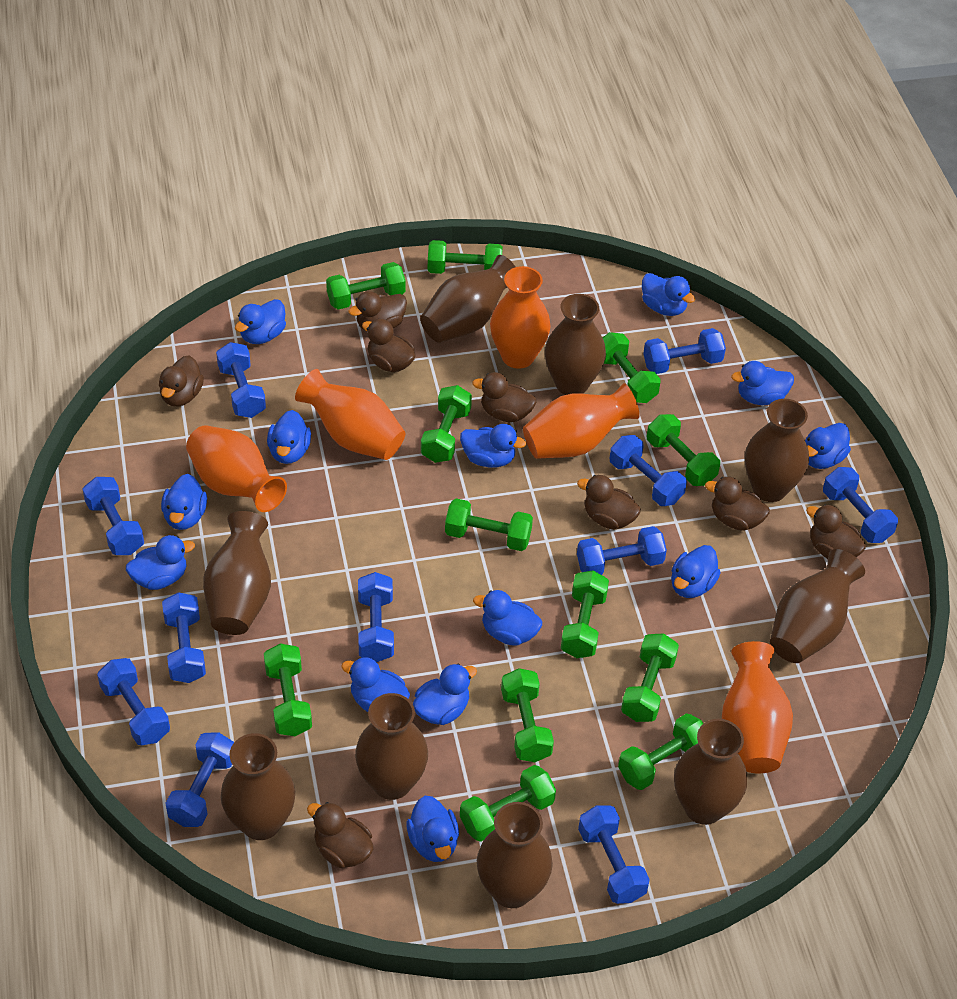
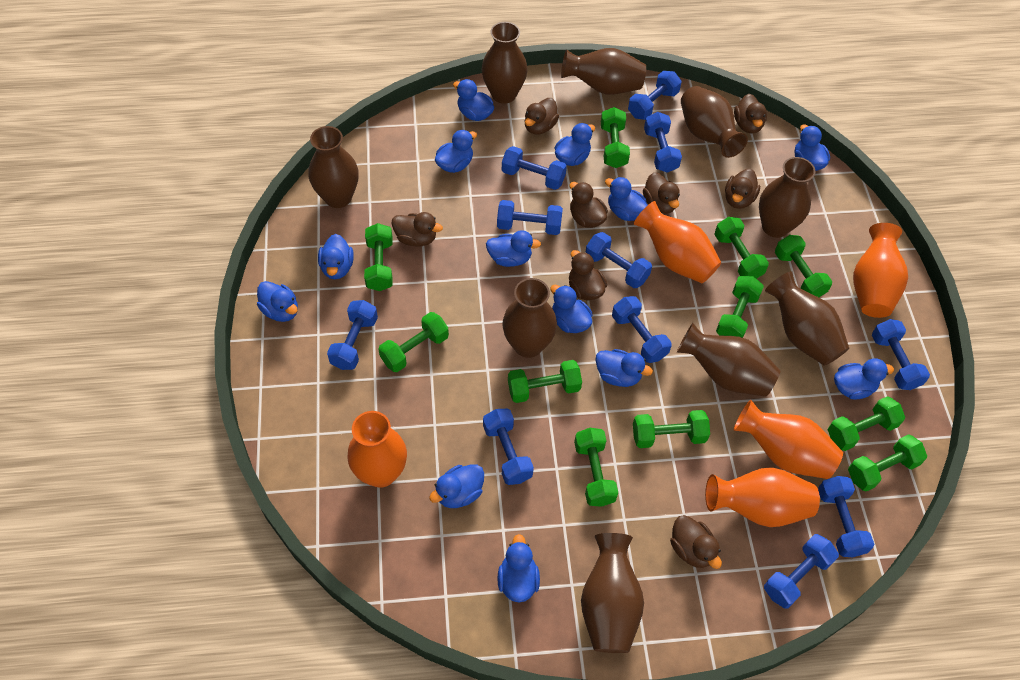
green dumbbell: 12 -> 11

